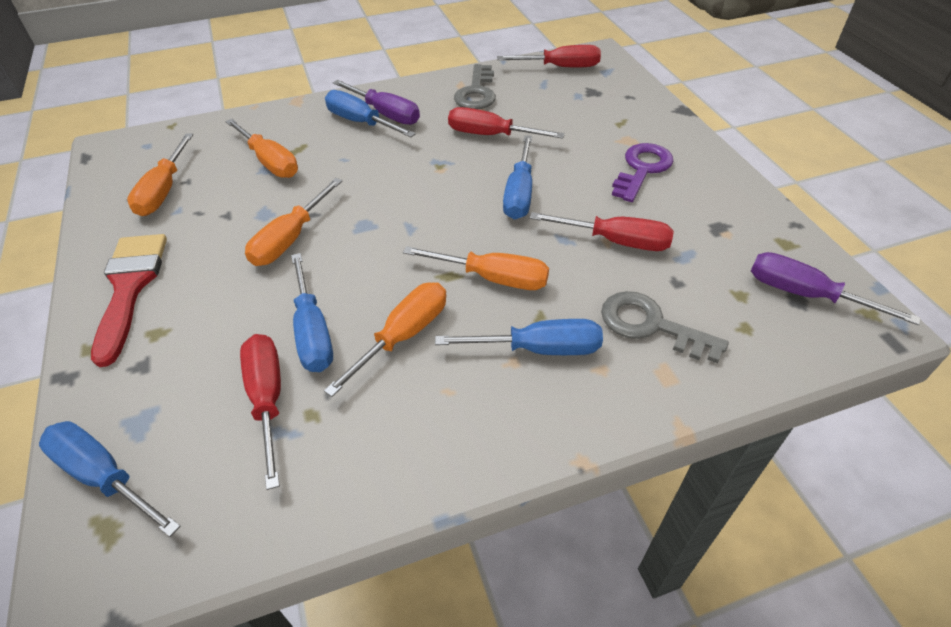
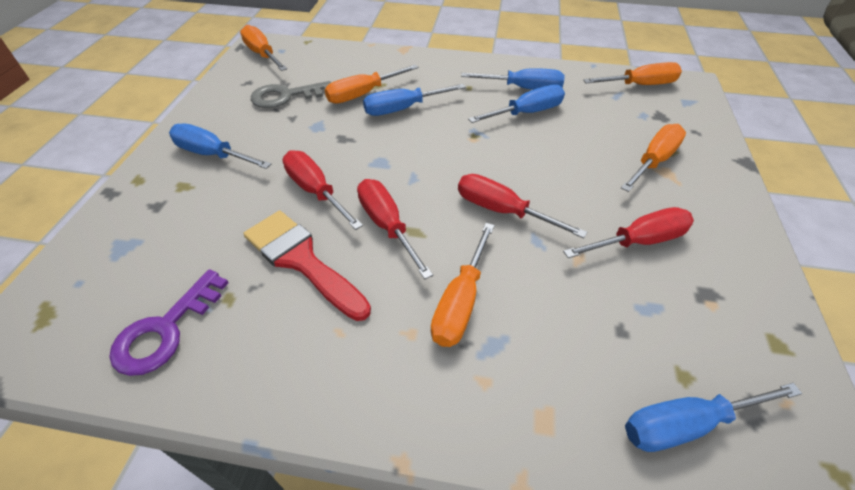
grey key: 2 -> 1
purple screwdriver: 2 -> 0

